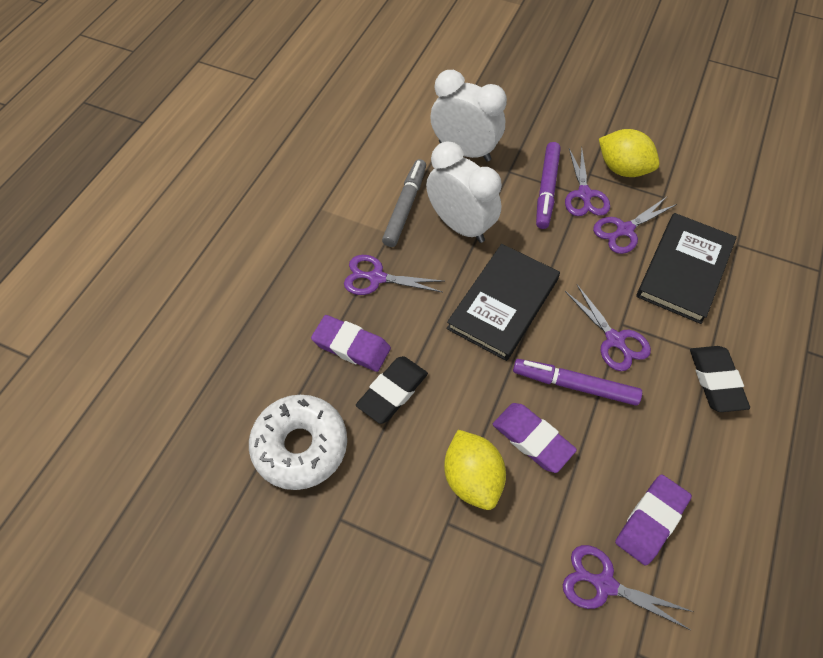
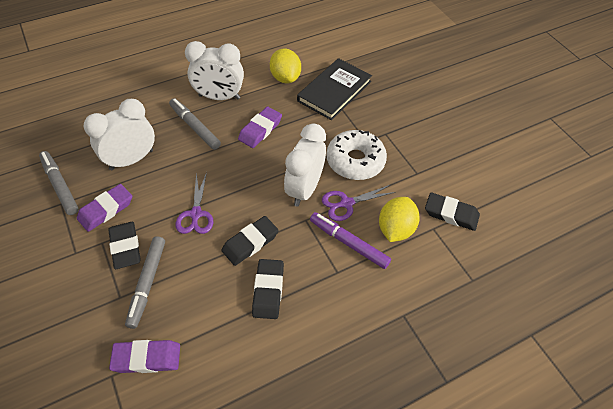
black book: 2 -> 1
black eraser: 2 -> 4
grey marker: 1 -> 3
purple marker: 2 -> 1
purple scissors: 5 -> 2
white clock: 2 -> 3

